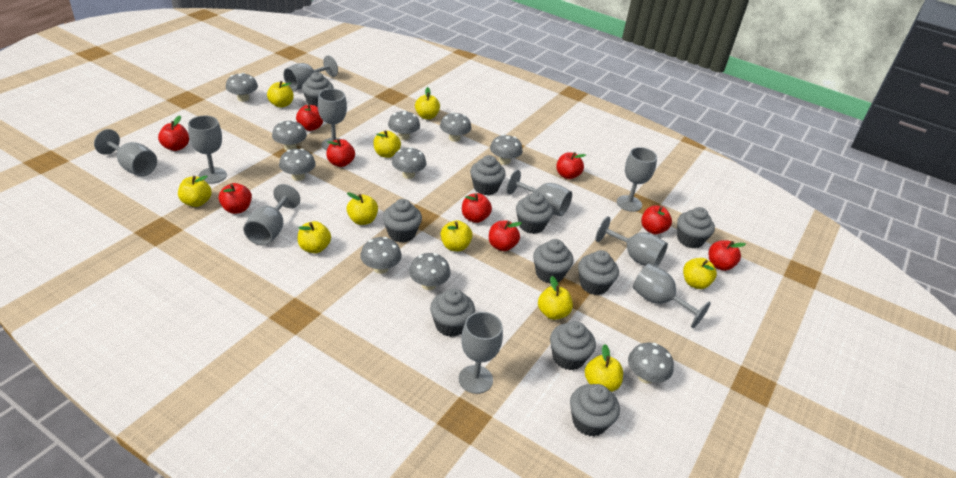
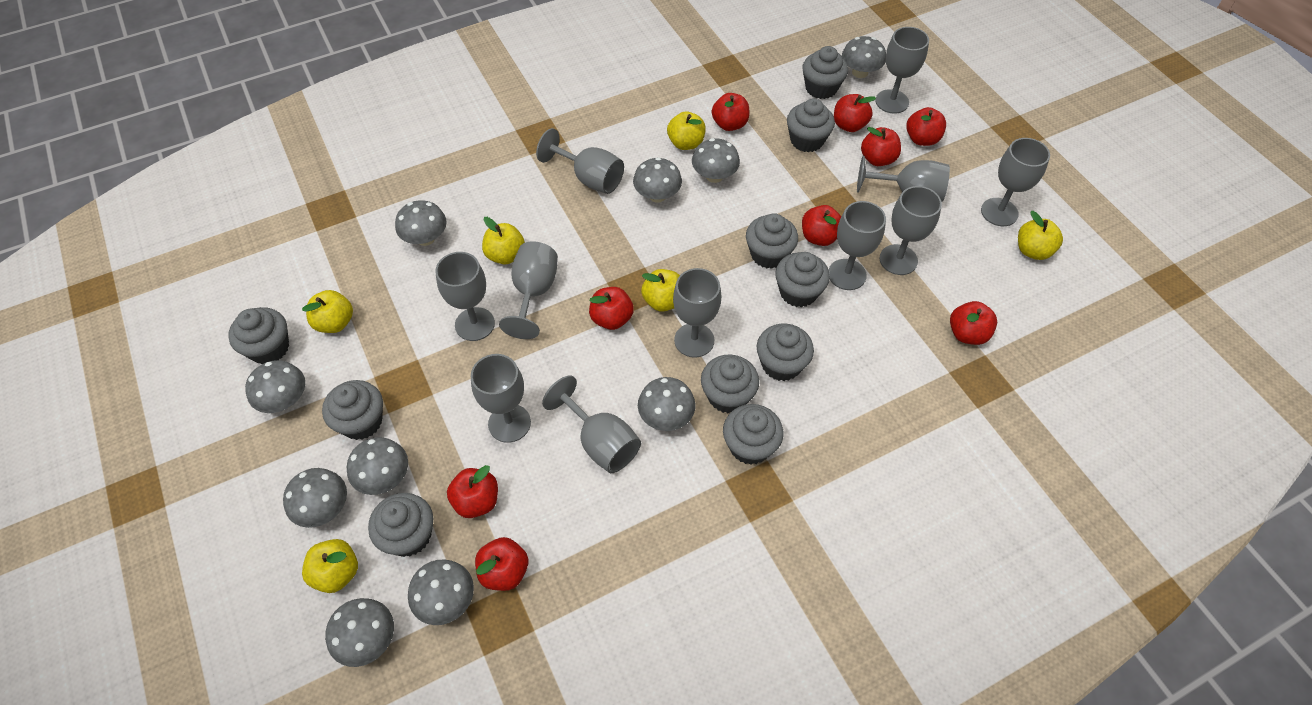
grey goblet: 10 -> 11
yellow apple: 10 -> 6

